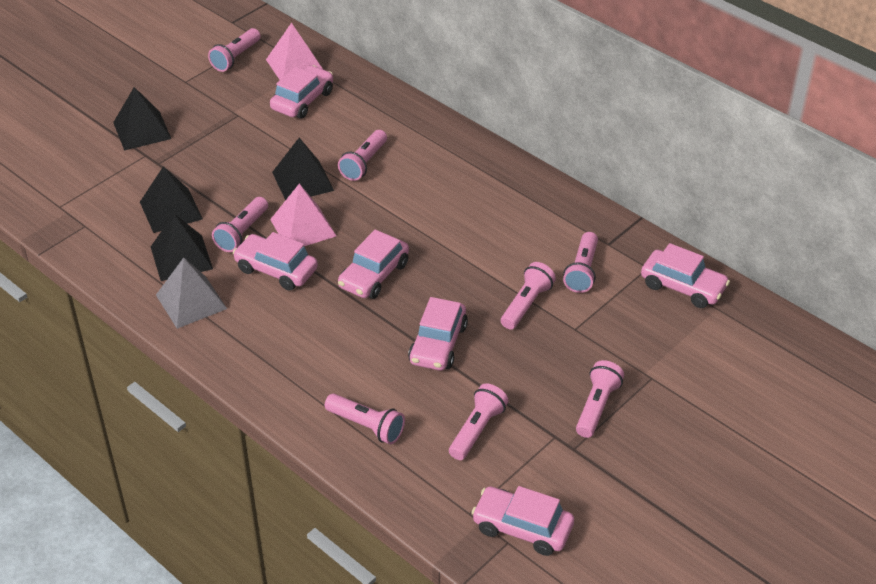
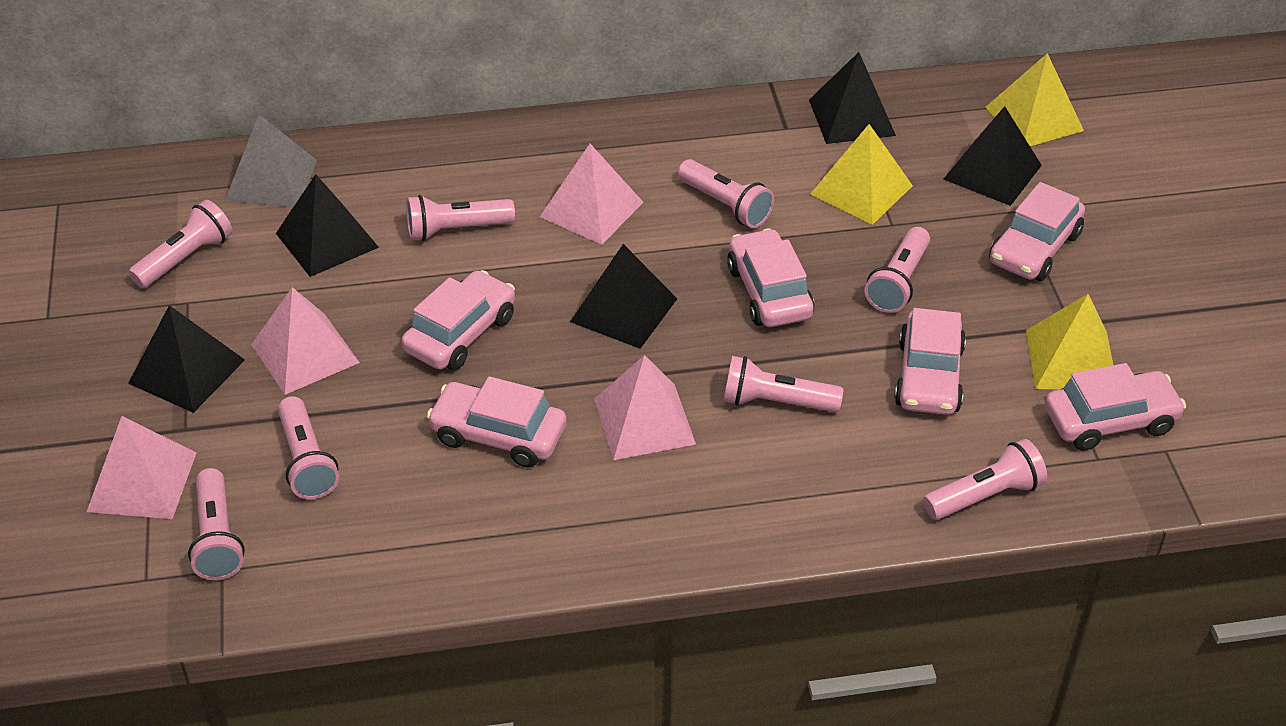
black pyramid: 4 -> 5
pink pyramid: 2 -> 4
yellow pyramid: 0 -> 3

